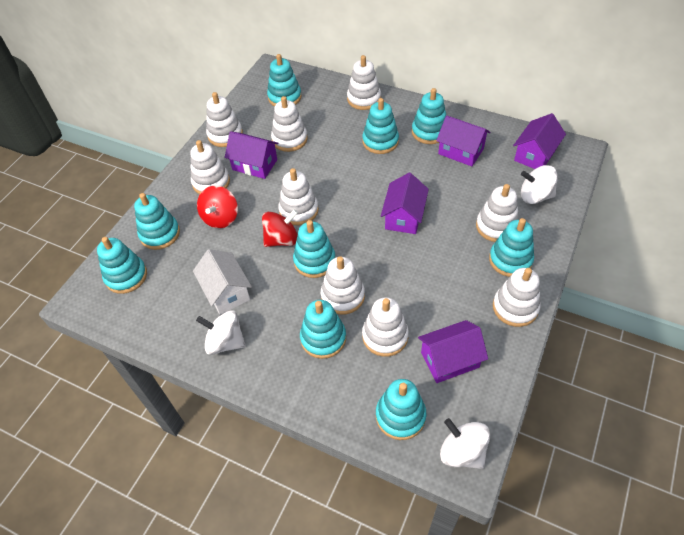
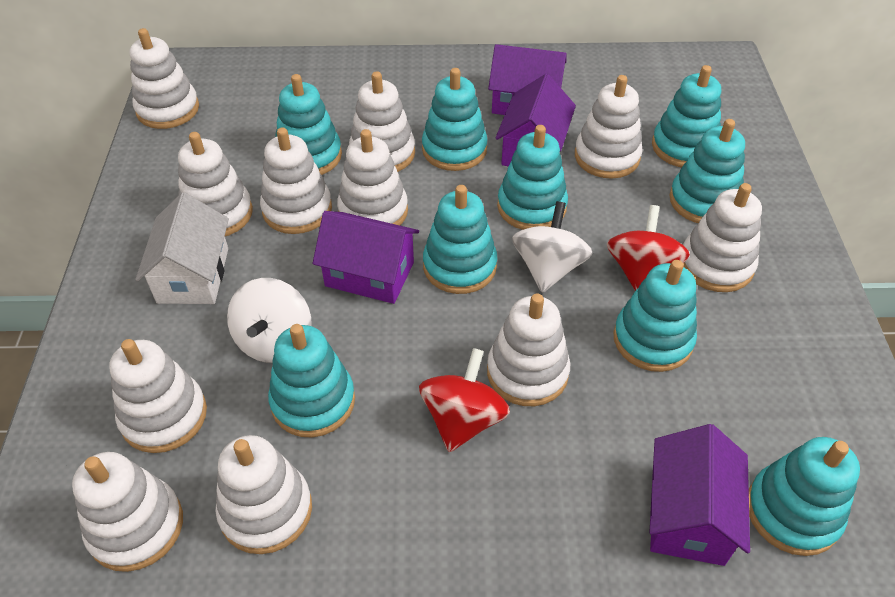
purple house: 5 -> 4
white spinning top: 3 -> 2
white stacking toy: 9 -> 11

